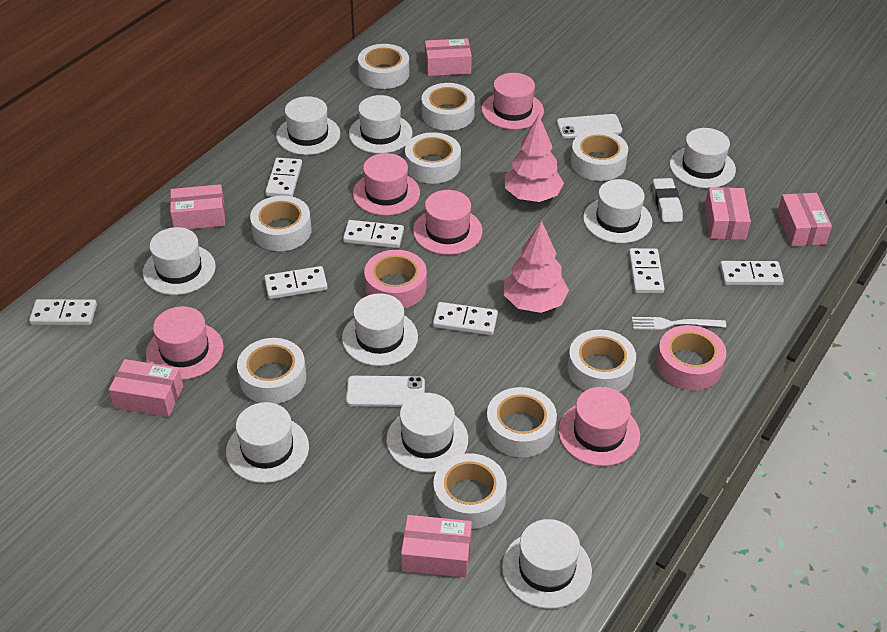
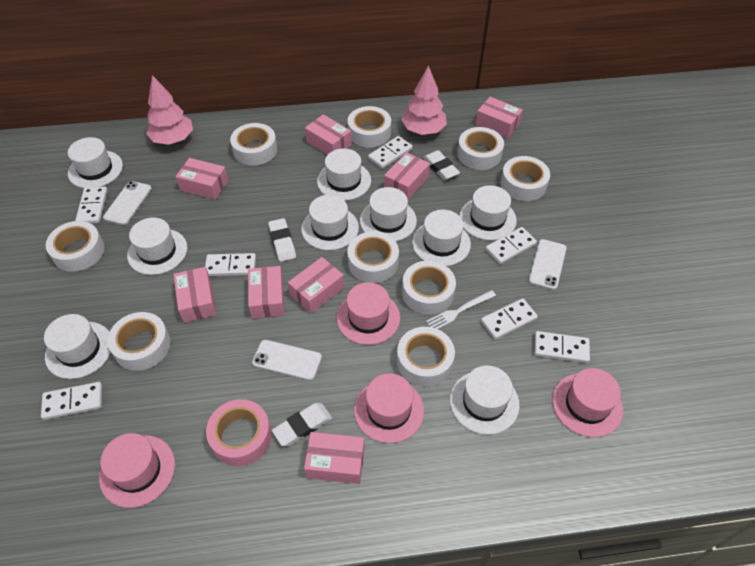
pink box: 6 -> 8
pink hat: 5 -> 4
pink tape: 2 -> 1
white eraser: 1 -> 3
white phone: 2 -> 3

